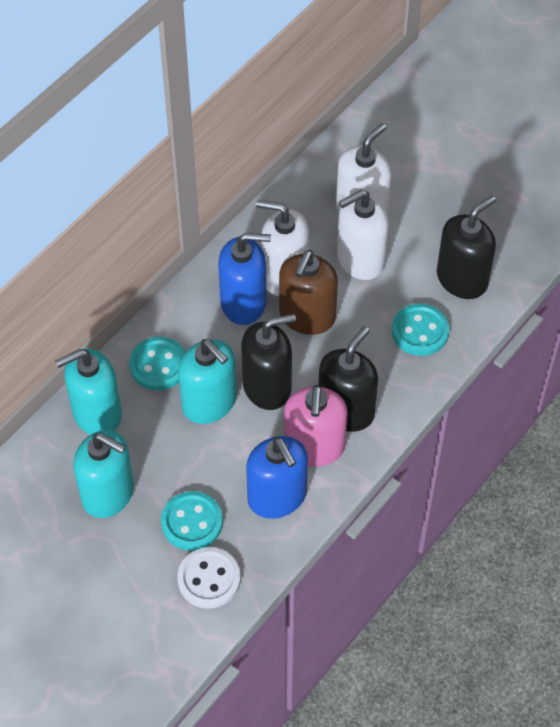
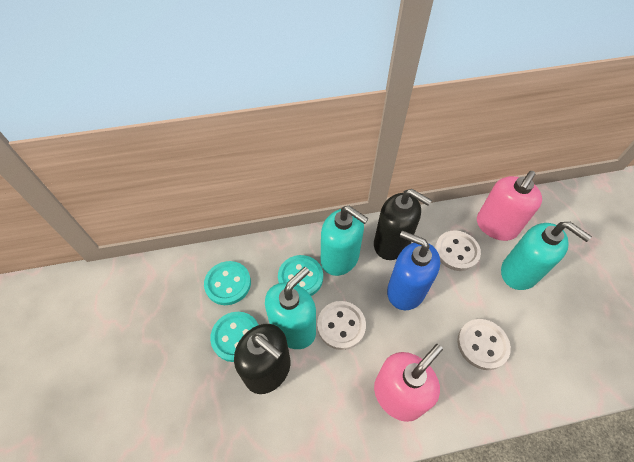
black soap dispenser: 3 -> 2
blue soap dispenser: 2 -> 1
brown soap dispenser: 1 -> 0
pink soap dispenser: 1 -> 2
white button: 1 -> 3
white soap dispenser: 3 -> 0

